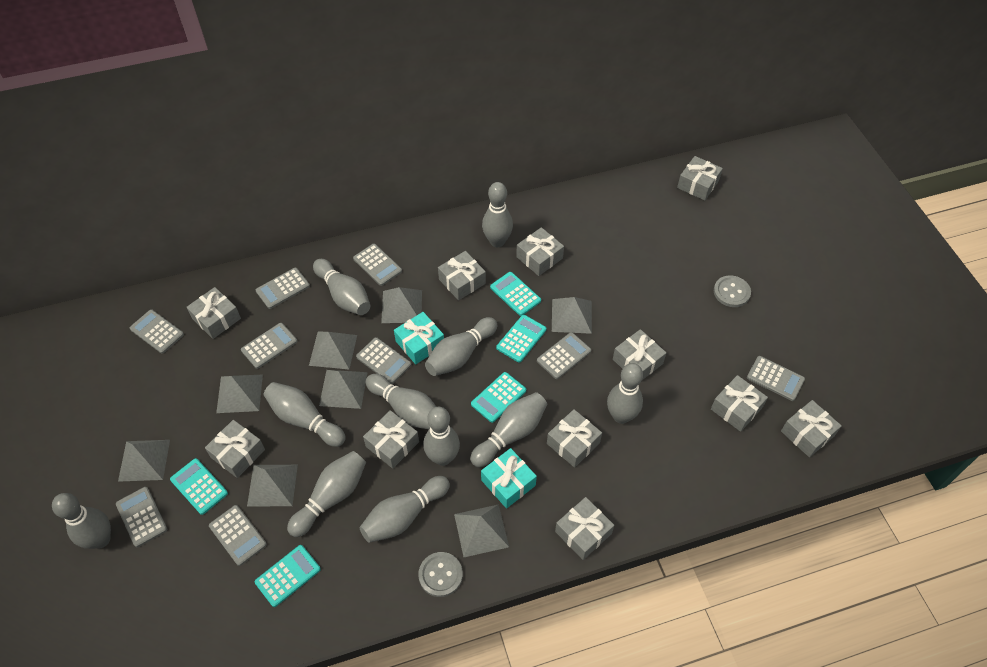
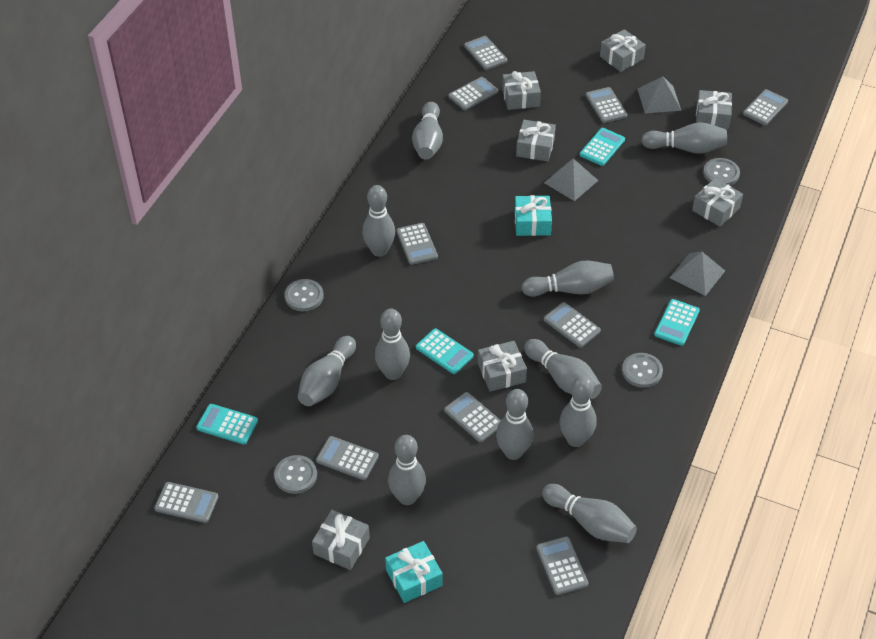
grey button: 2 -> 4
grey calculator: 9 -> 10
grey gift: 11 -> 7
grey pyramid: 8 -> 3
turquoise calculator: 5 -> 4

